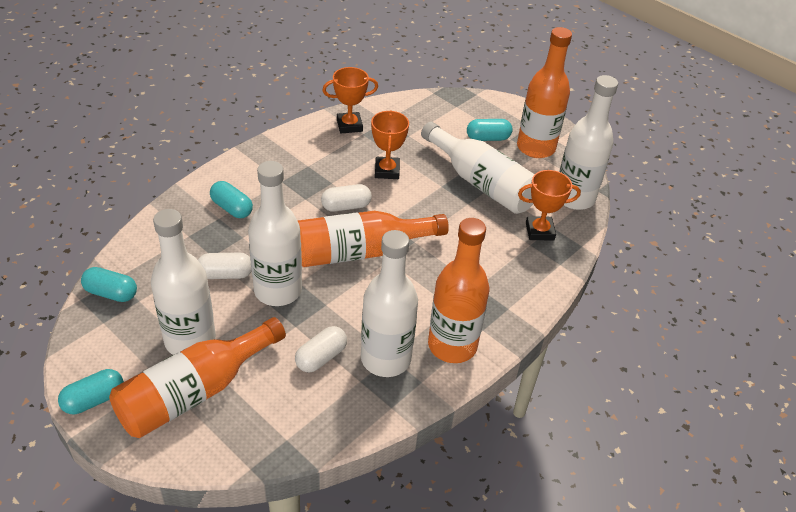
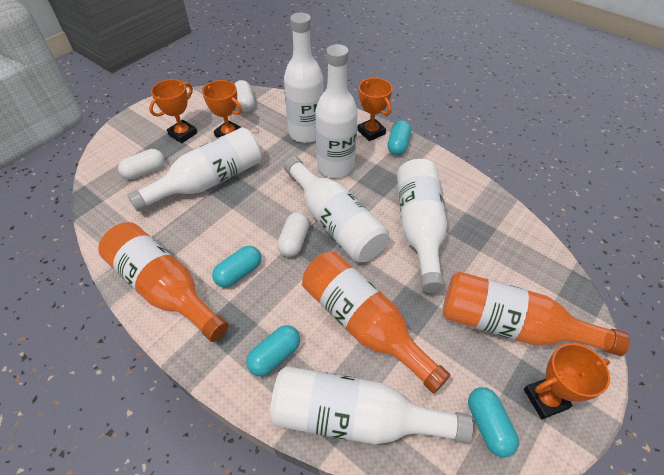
orange bottle: 4 -> 3
orange trophy: 3 -> 4
white bottle: 5 -> 6

